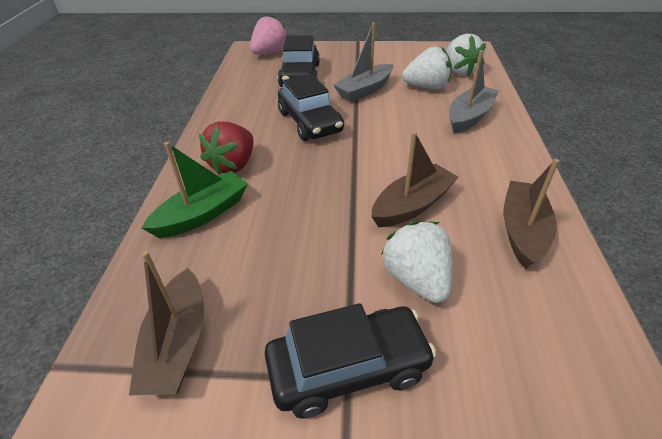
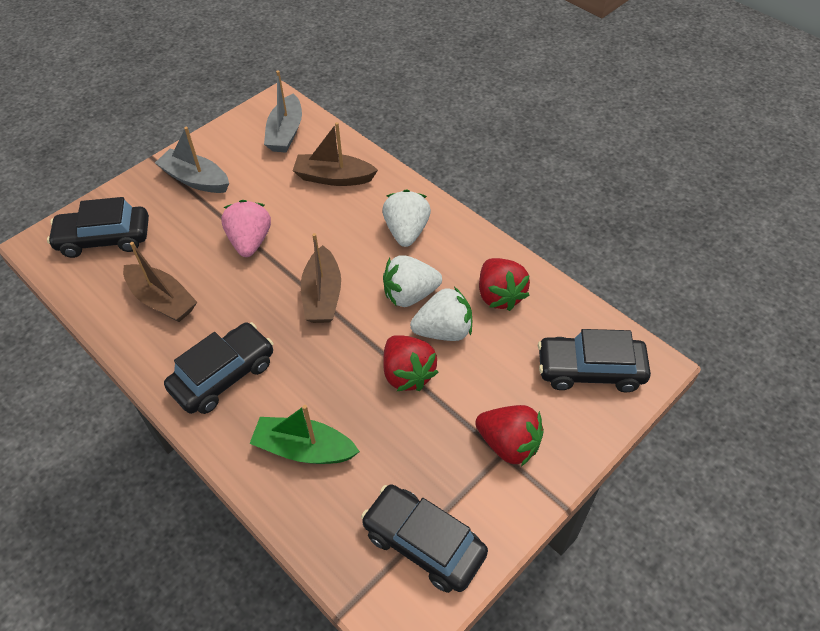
black car: 3 -> 4
red strawberry: 1 -> 3

